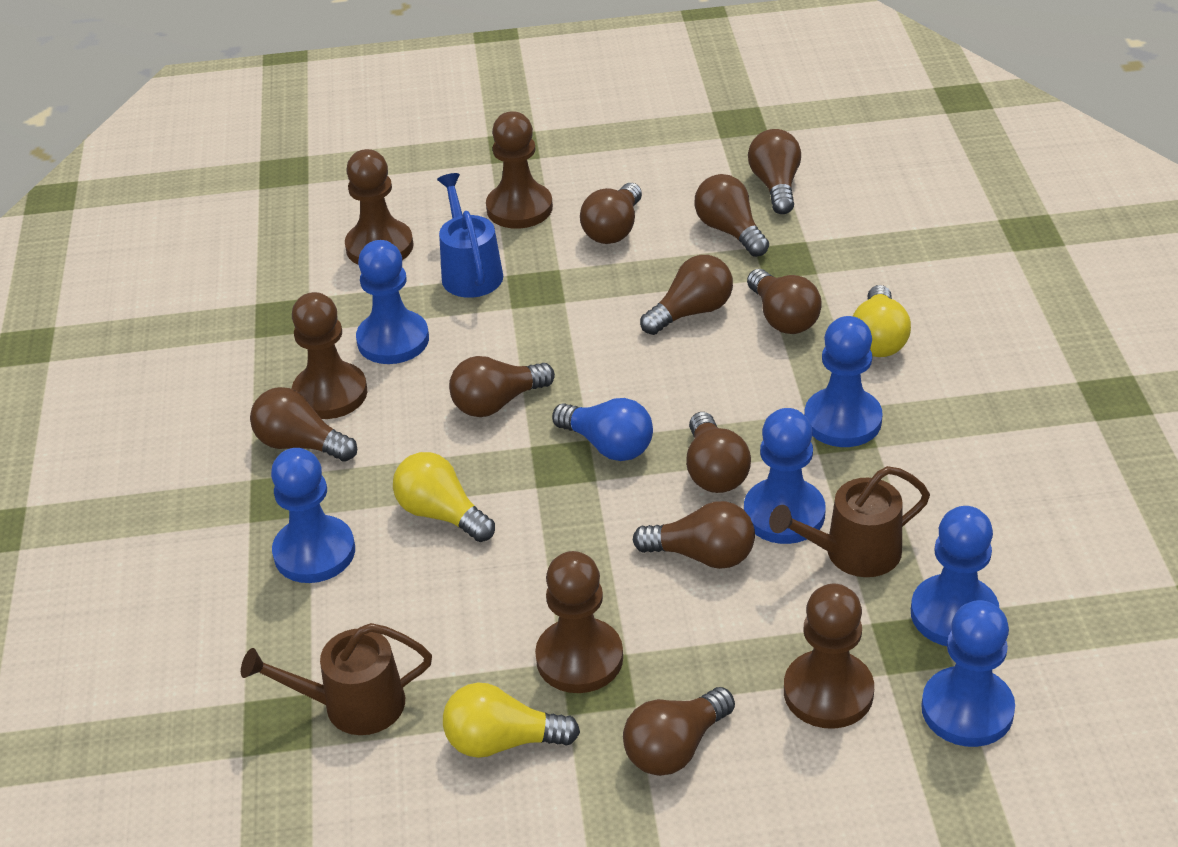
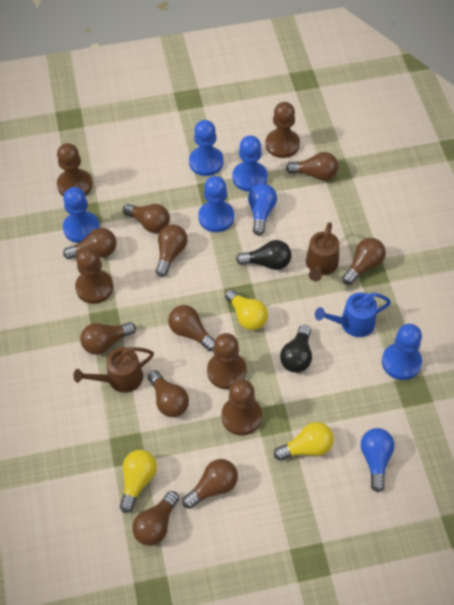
black light bulb: 0 -> 2
blue light bulb: 1 -> 2
blue pawn: 6 -> 5

